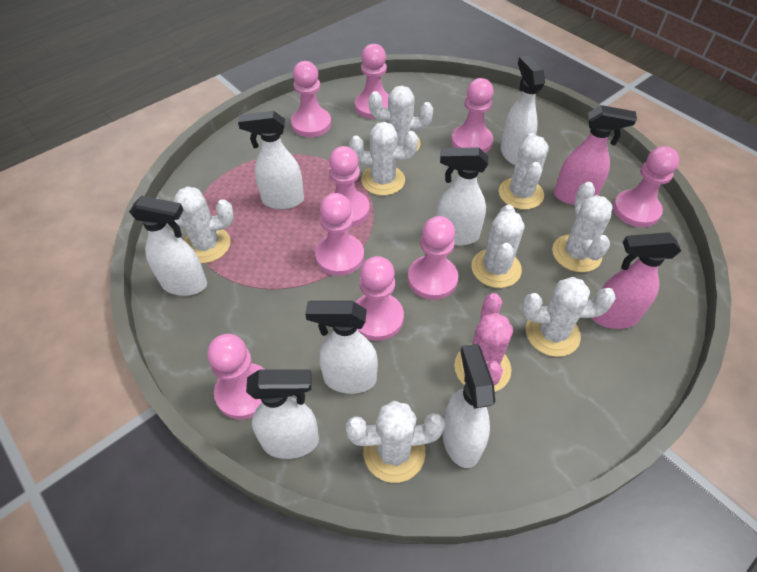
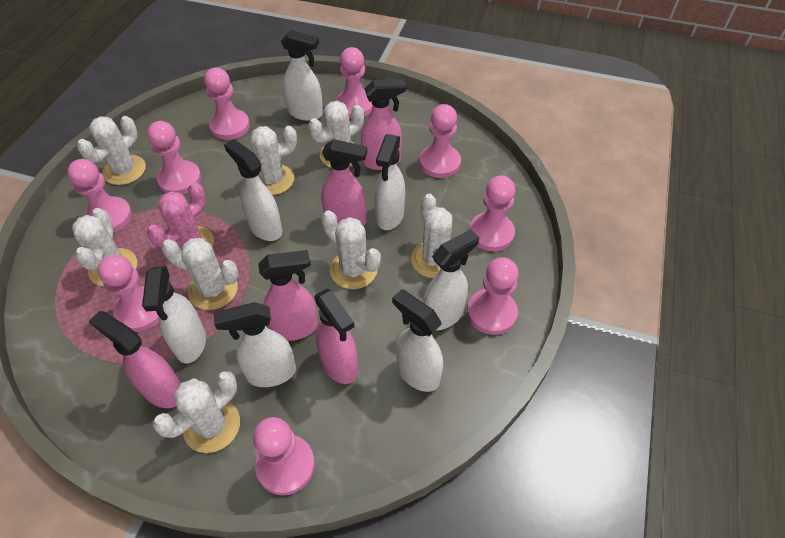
pink spray bottle: 2 -> 5

